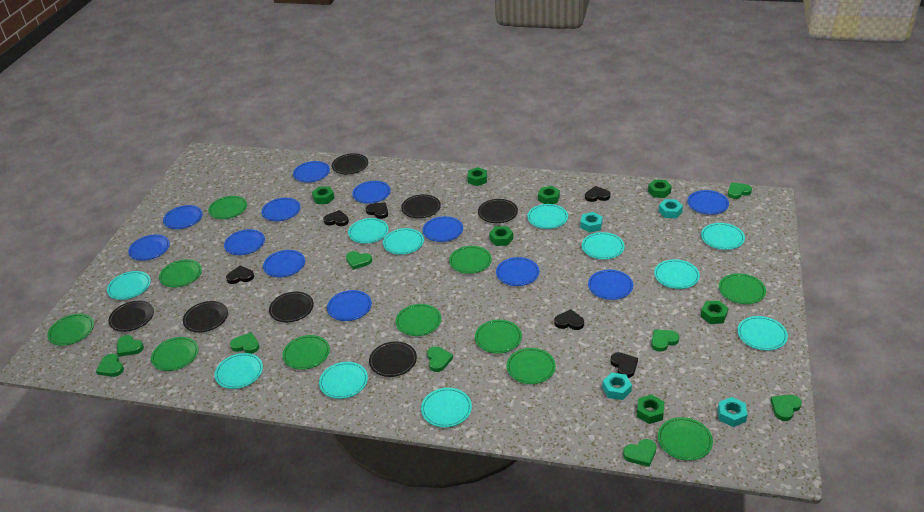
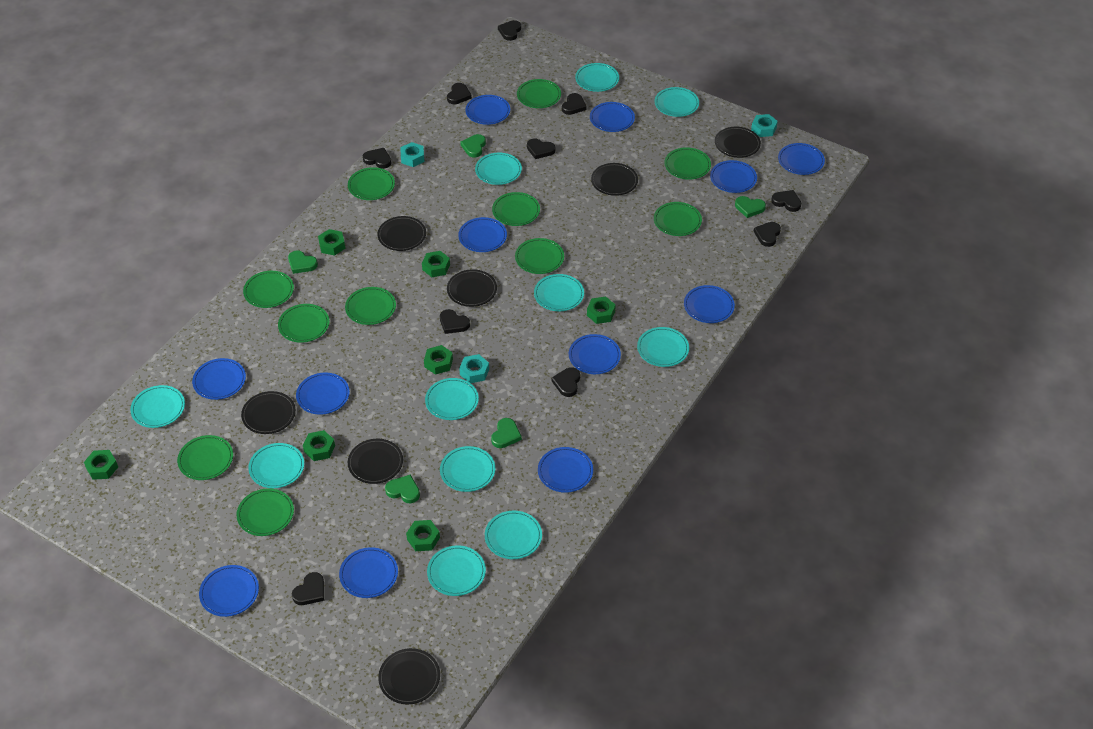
black heart: 6 -> 10
green heart: 9 -> 5
turquoise nut: 4 -> 3

